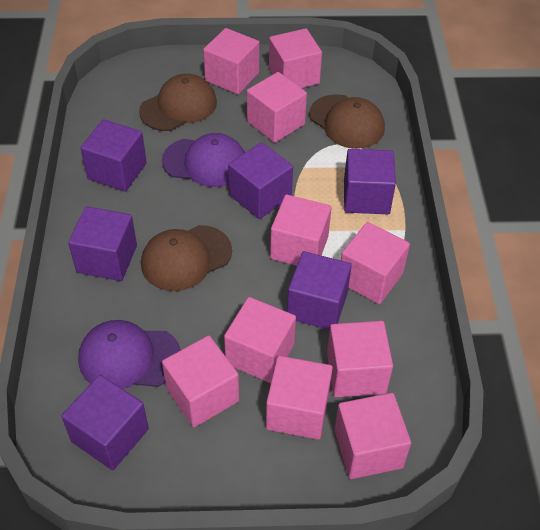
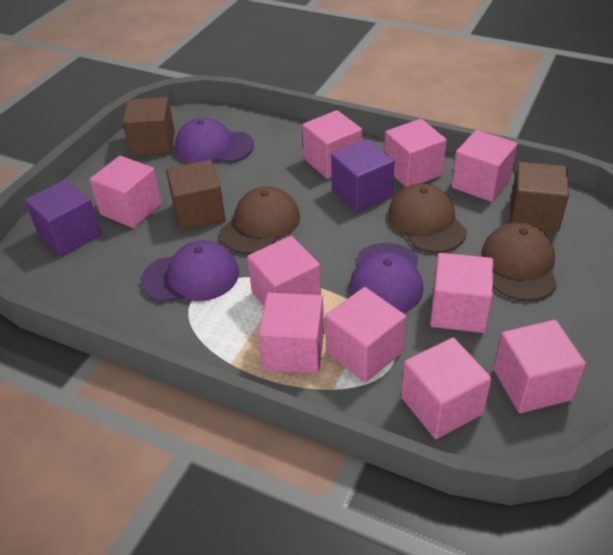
brown cube: 0 -> 3
purple cap: 2 -> 3
purple cube: 6 -> 2

